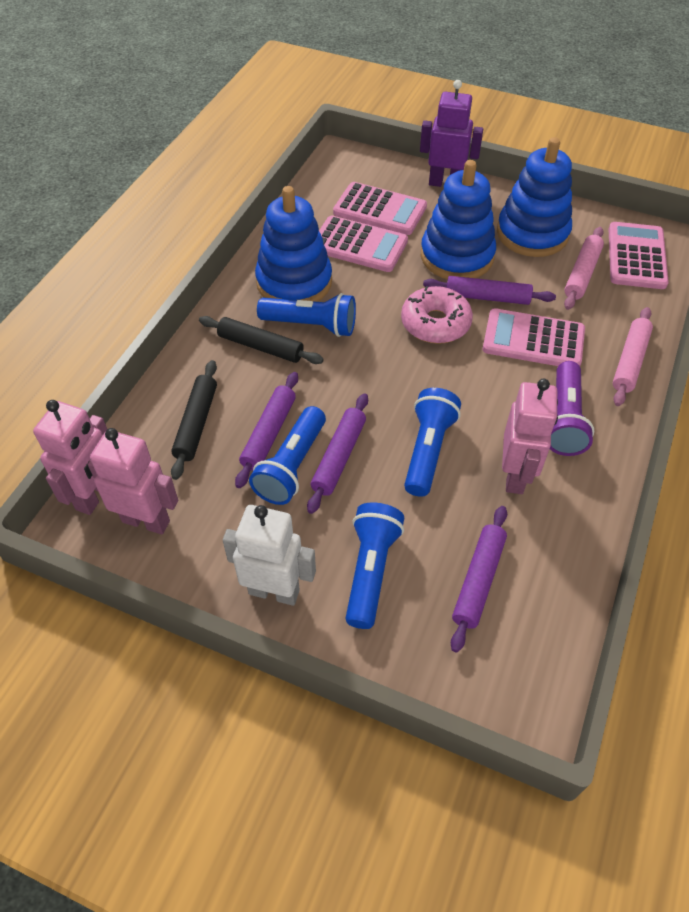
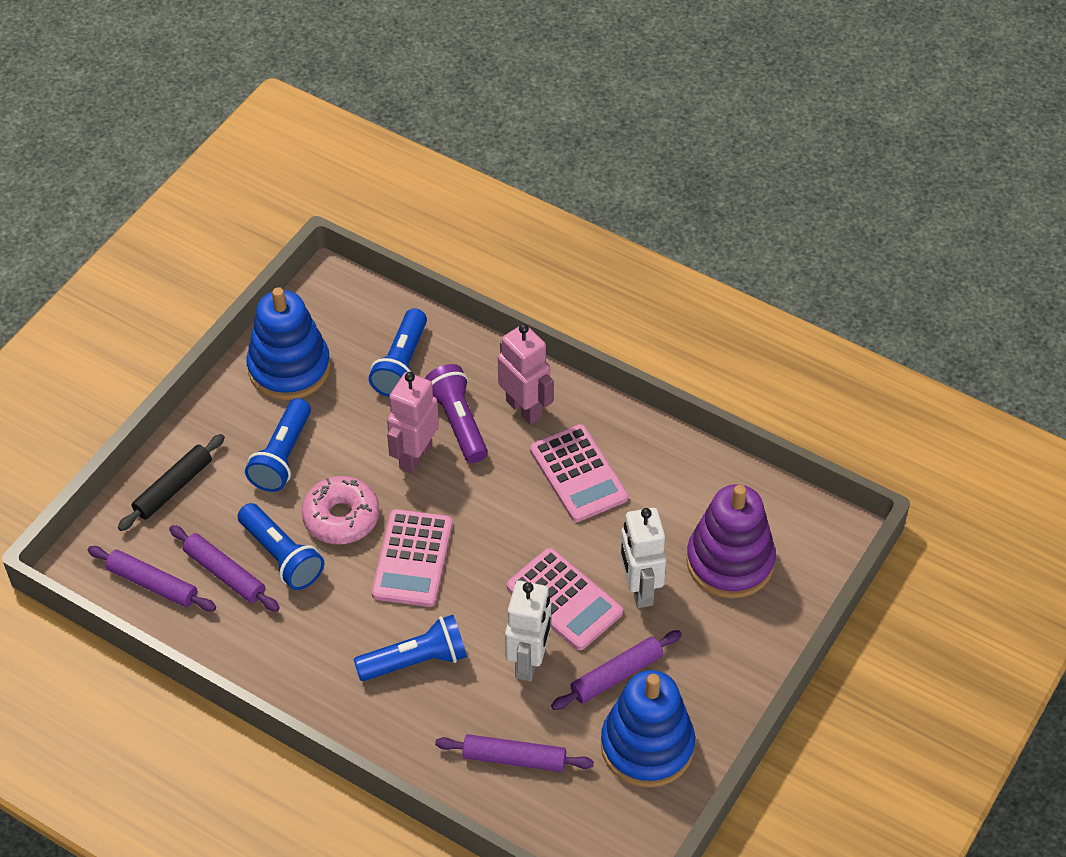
black rolling pin: 2 -> 1
blue stacking toy: 3 -> 2
pink calculator: 4 -> 3
pink robot: 3 -> 2
pink rolling pin: 2 -> 0
purple robot: 1 -> 0
purple stacking toy: 0 -> 1
white robot: 1 -> 2

